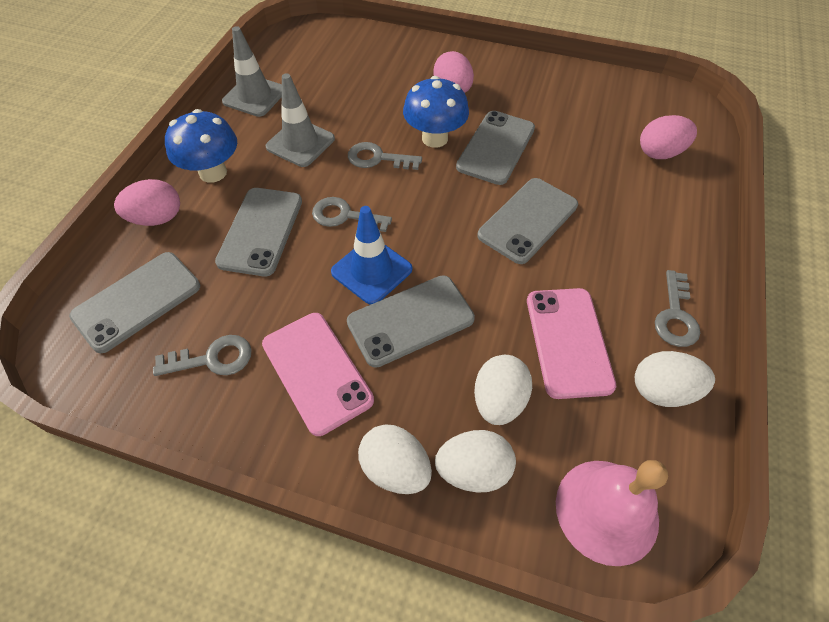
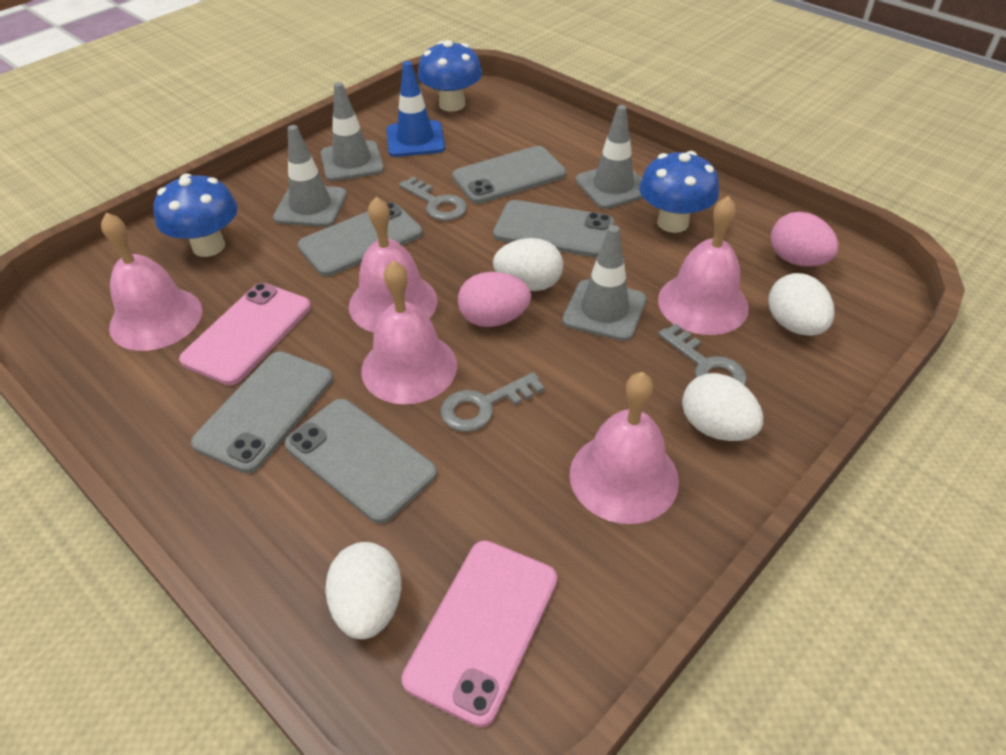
blue mushroom: 2 -> 3
grey key: 4 -> 3
grey traffic cone: 2 -> 4
pink bell: 1 -> 5
pink egg: 3 -> 2

